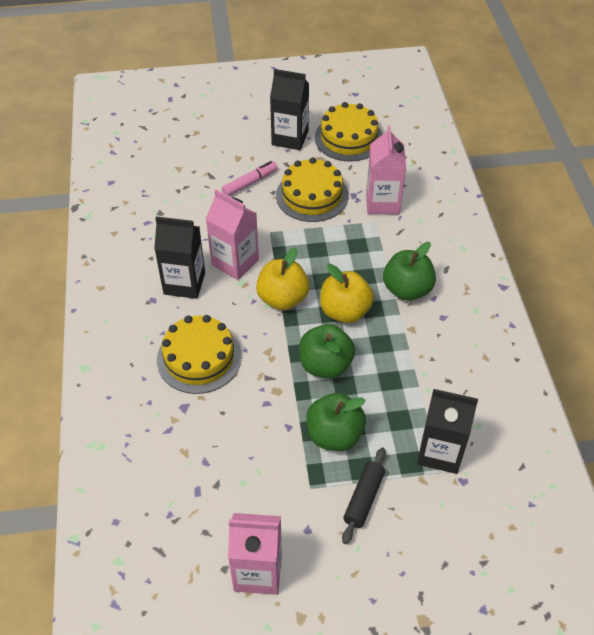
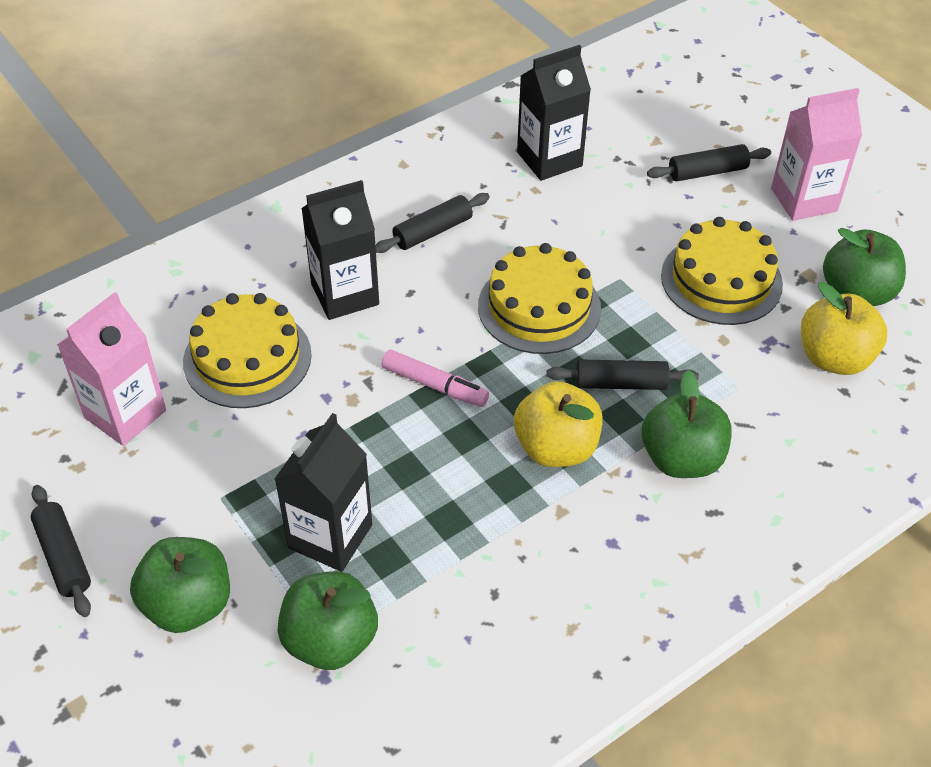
black rolling pin: 1 -> 4
green apple: 3 -> 4
pink carton: 3 -> 2

